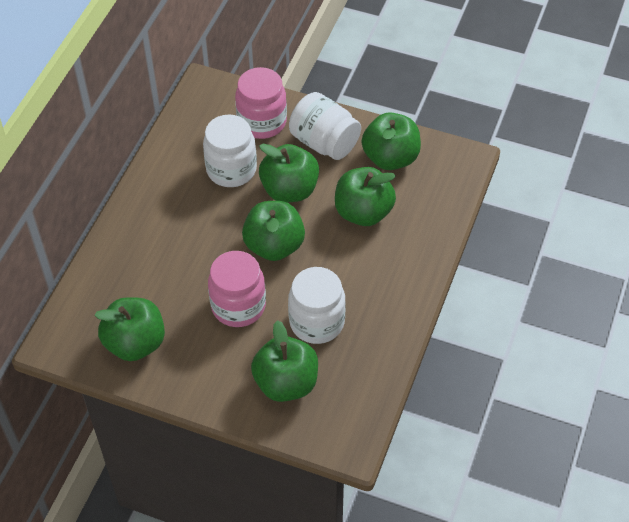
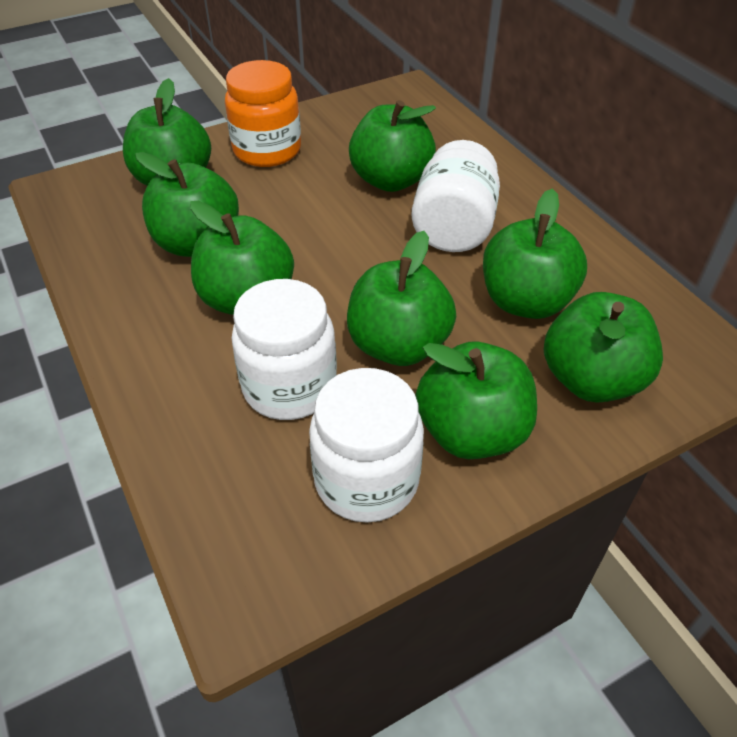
green apple: 6 -> 8
orange jar: 0 -> 1
pink jar: 2 -> 0

